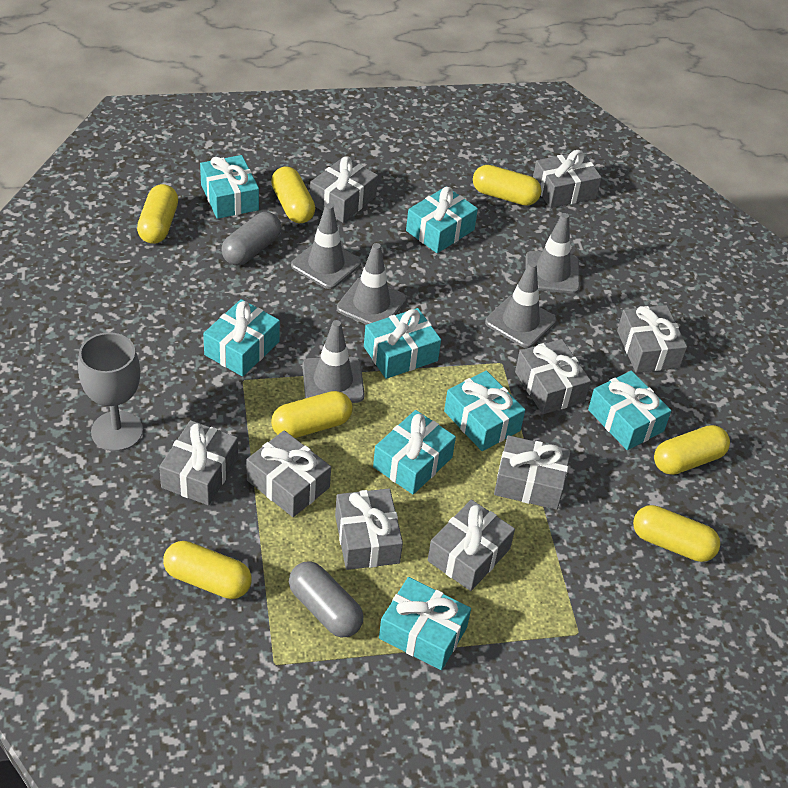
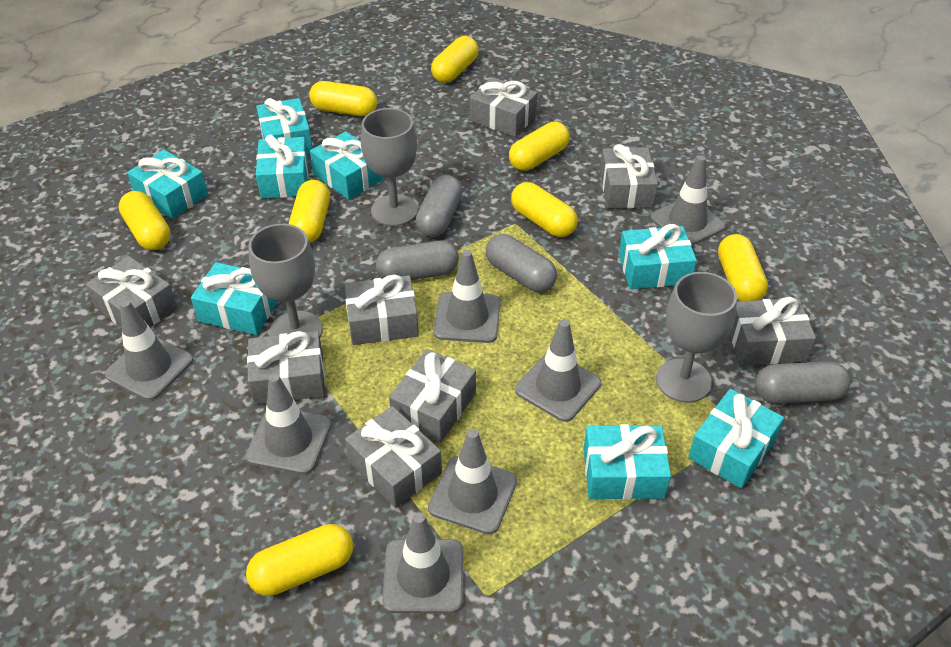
grey capsule: 2 -> 4
grey gift: 9 -> 8
grey goblet: 1 -> 3
grey traffic cone: 5 -> 7
yellow capsule: 7 -> 8

